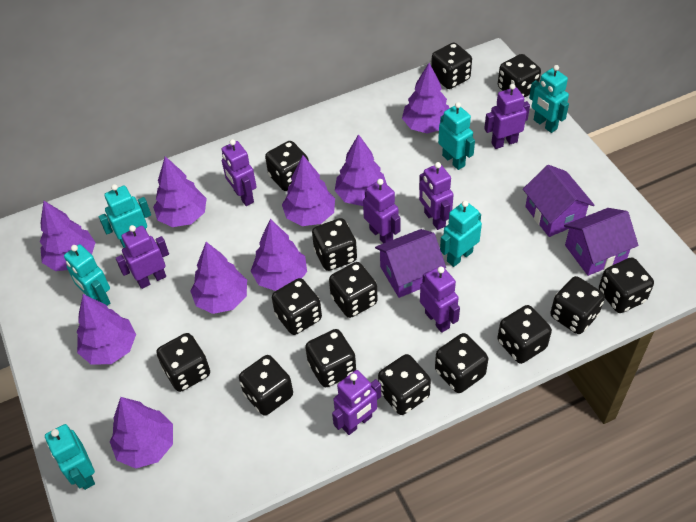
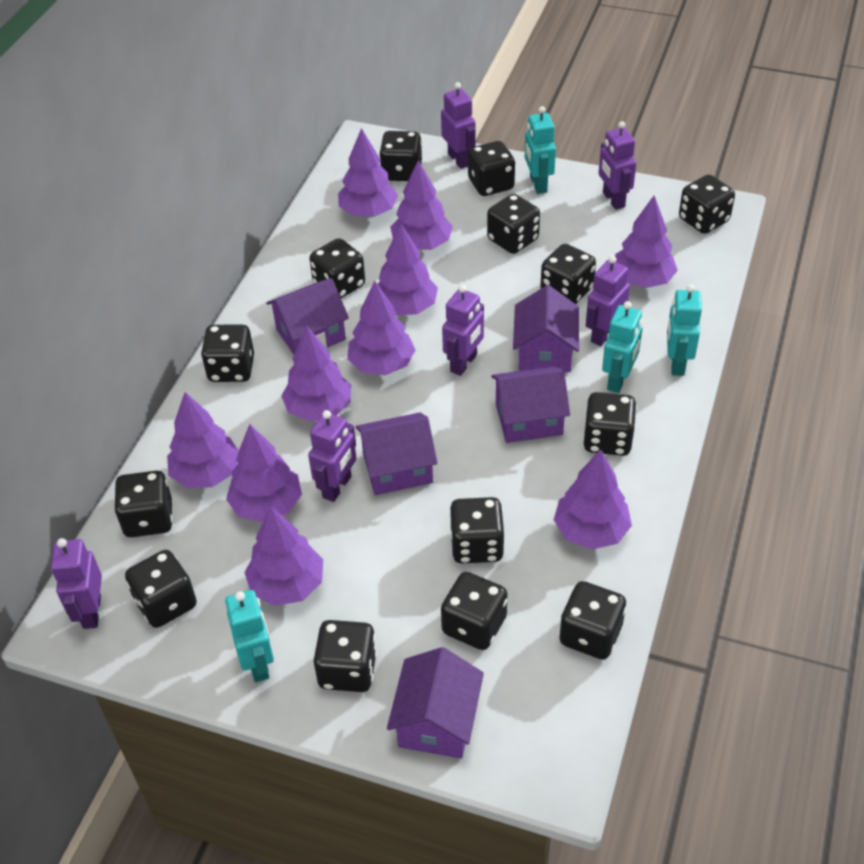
purple house: 3 -> 5
purple robot: 7 -> 6
purple tree: 9 -> 10
turquoise robot: 6 -> 4

